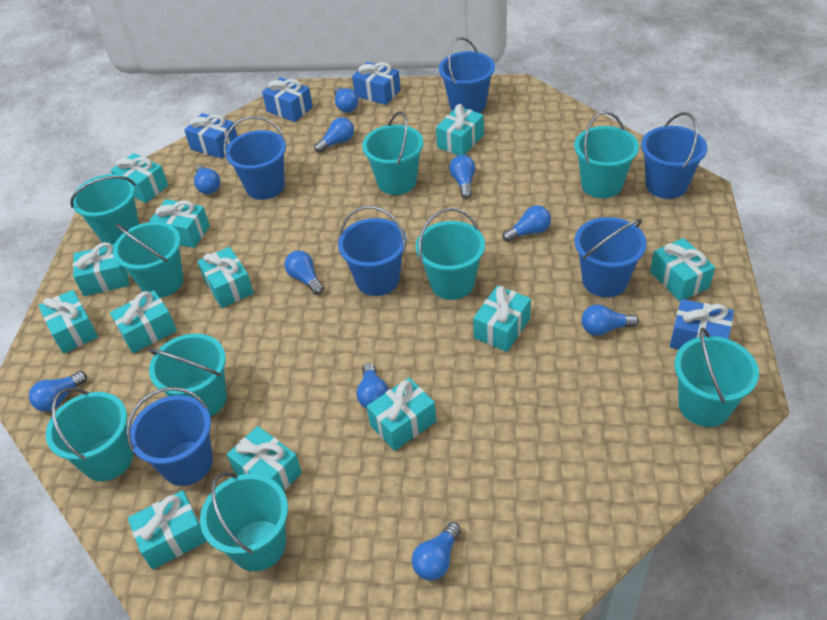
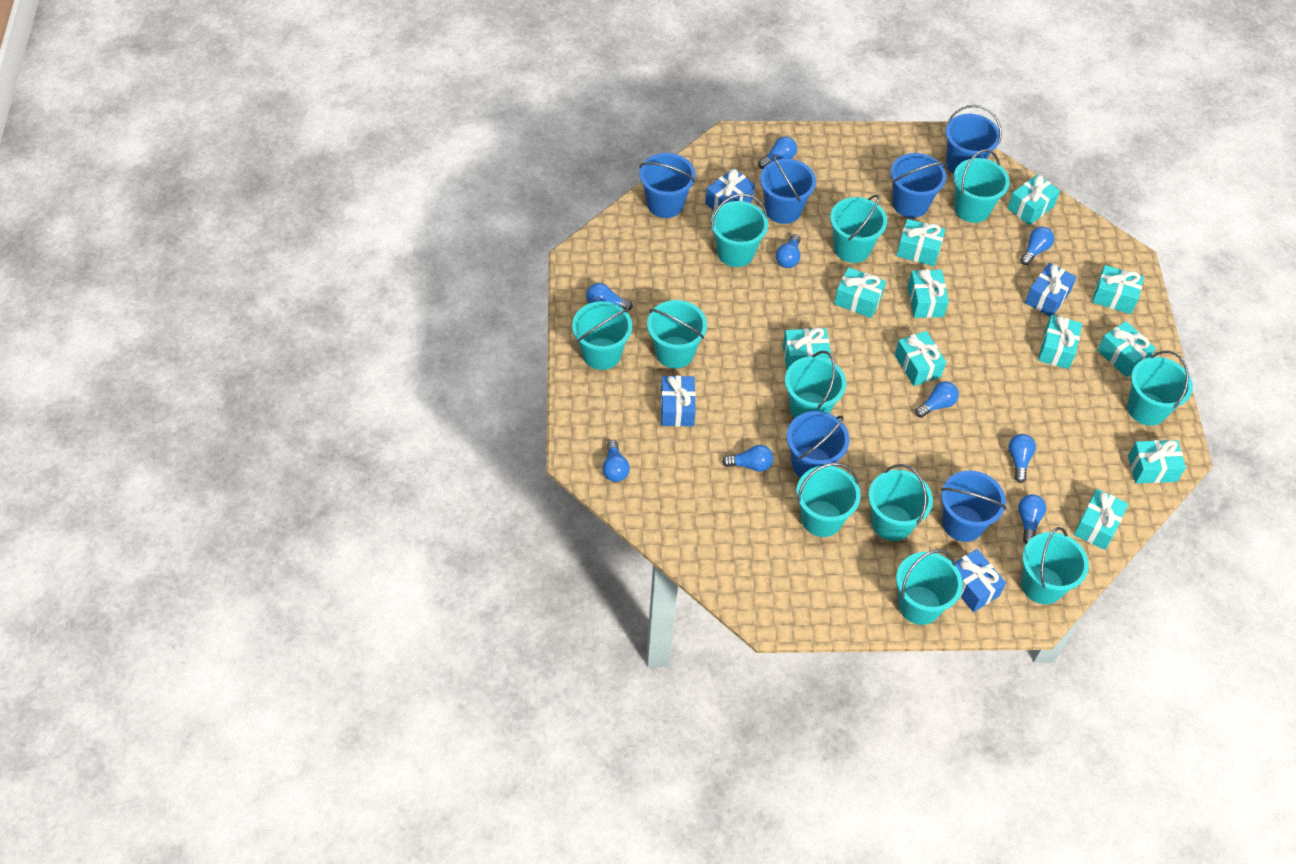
blue light bulb: 10 -> 9
turquoise bucket: 9 -> 11
turquoise gift: 12 -> 11

